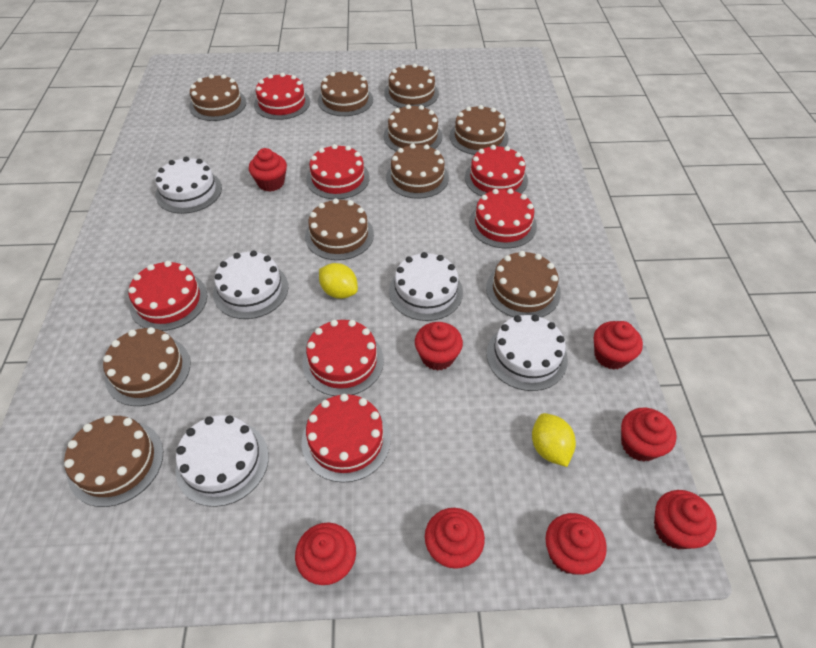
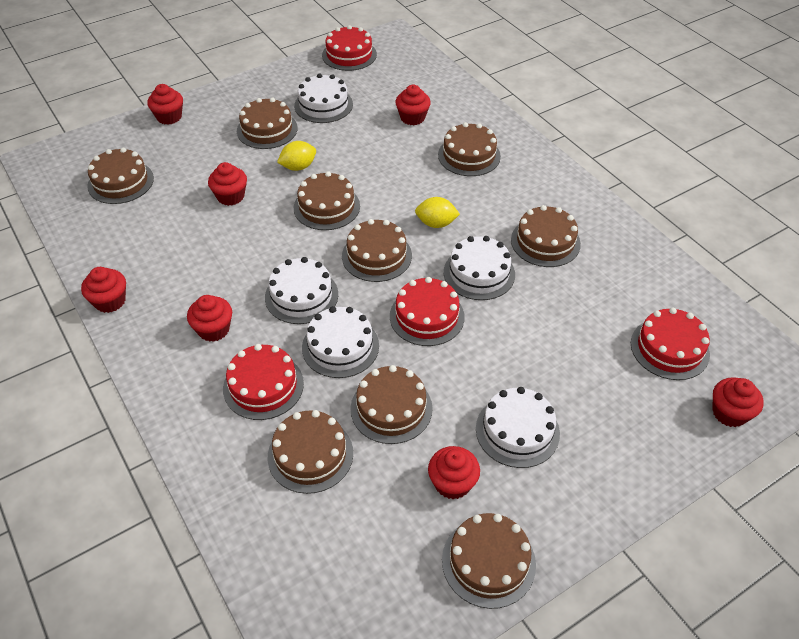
brown cake: 10 -> 9
red cake: 7 -> 4
red cupcake: 8 -> 7

